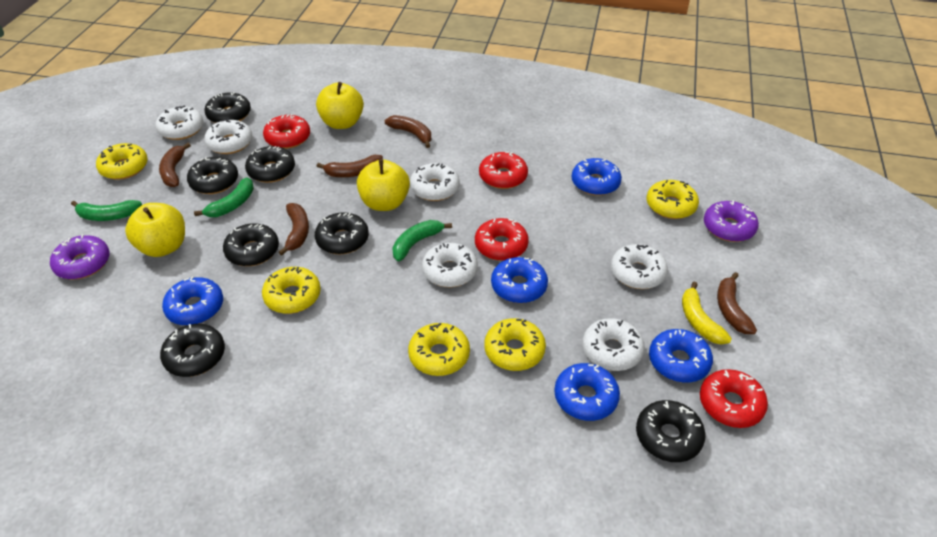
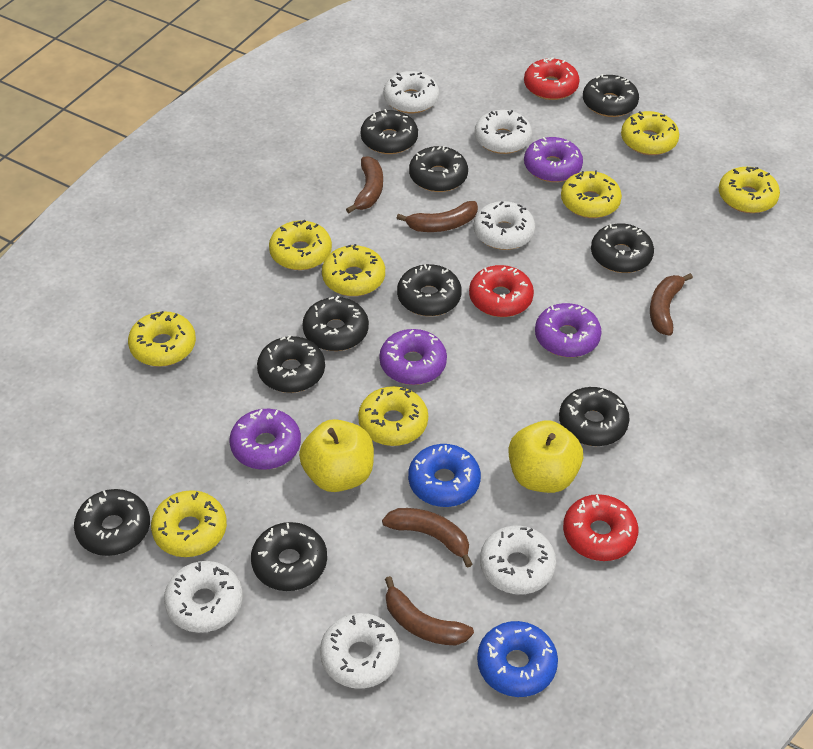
black donut: 7 -> 10
blue donut: 5 -> 2
green banana: 3 -> 0
purple donut: 2 -> 4
red donut: 4 -> 3
yellow apple: 3 -> 2
yellow banana: 1 -> 0
yellow donut: 5 -> 8

